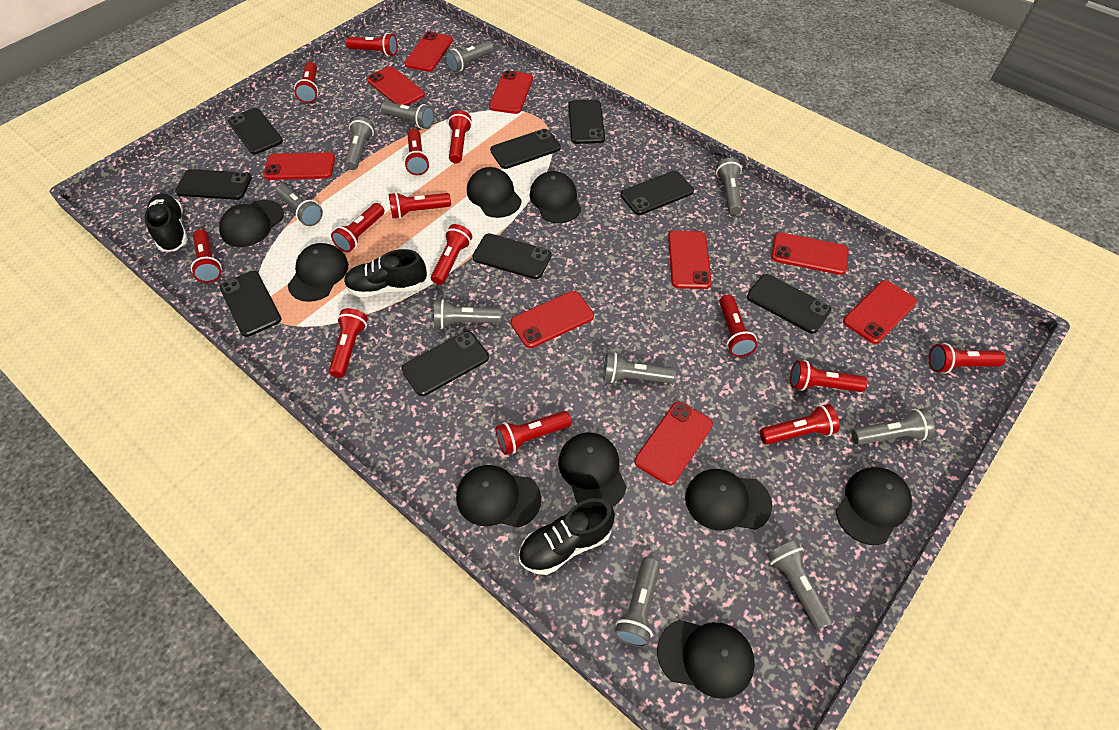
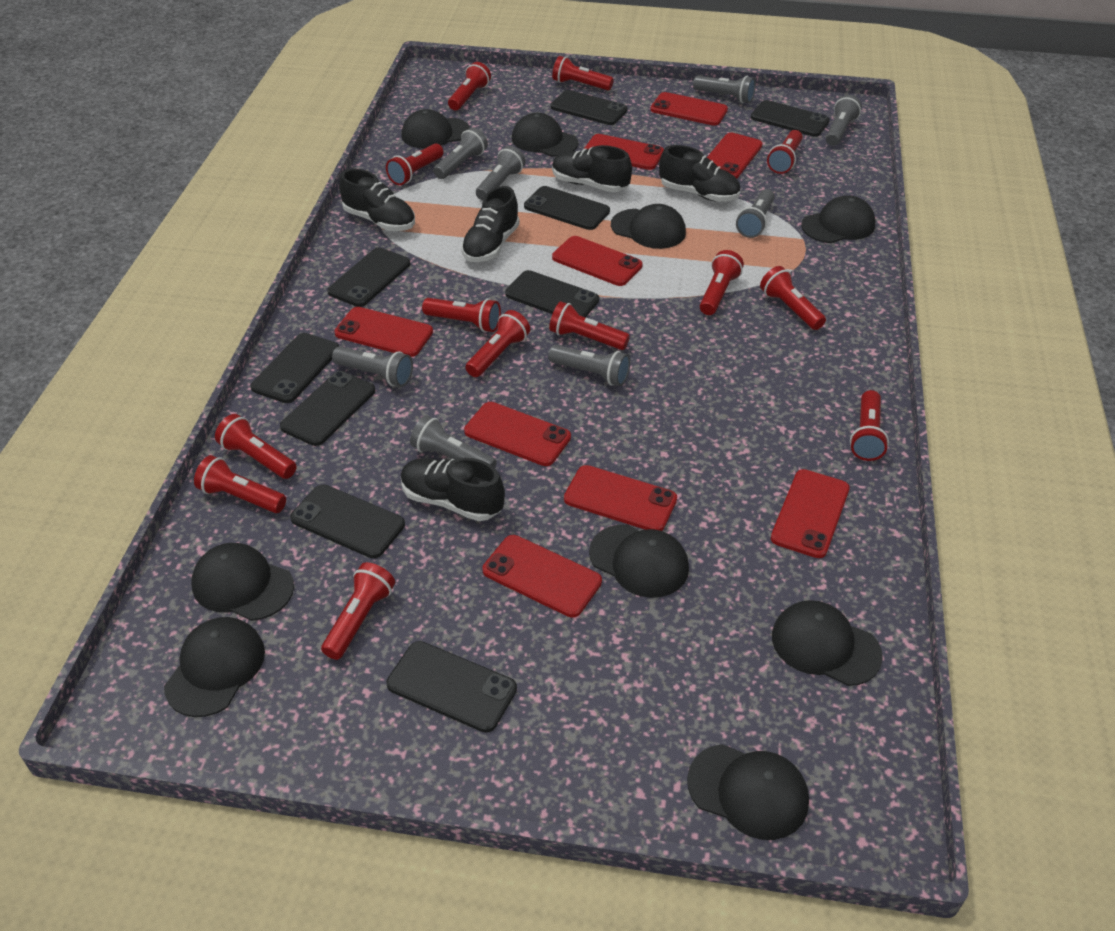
black shoe: 3 -> 5
grey flashlight: 10 -> 8
red flashlight: 14 -> 13

